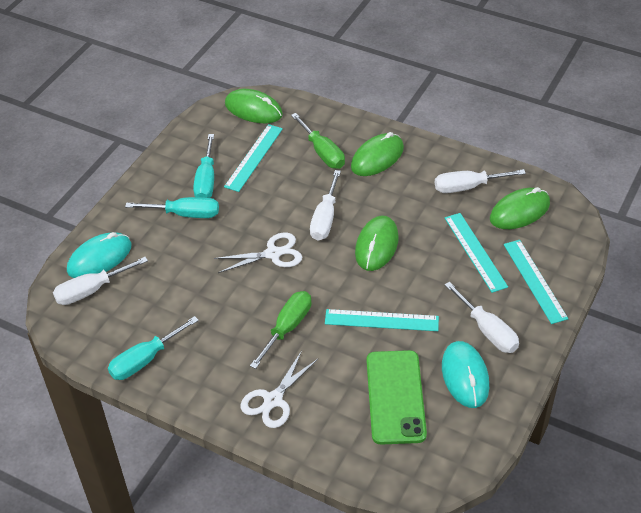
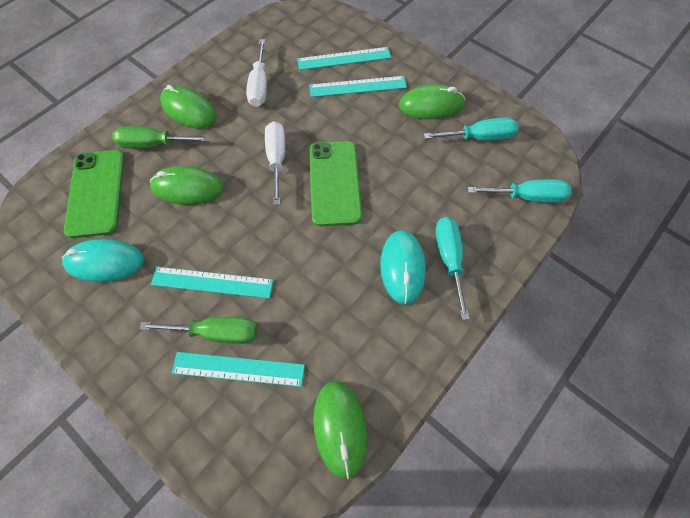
green phone: 1 -> 2
white scissors: 2 -> 0
white screwdriver: 4 -> 2

